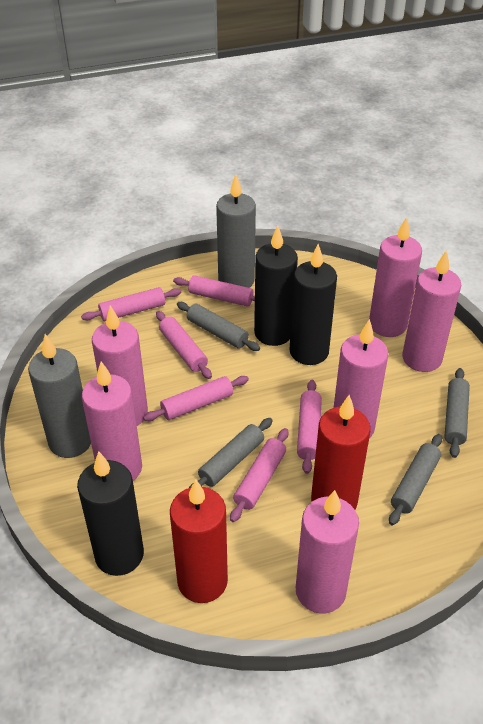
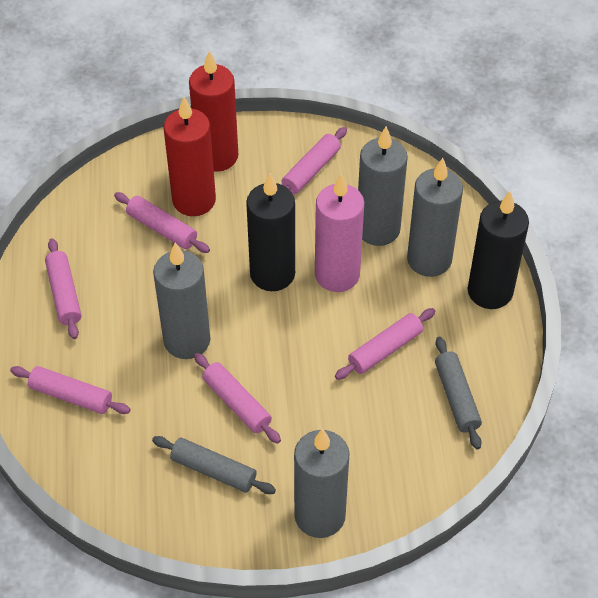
black candle: 3 -> 2
grey candle: 2 -> 4
grey rolling pin: 4 -> 2
pink candle: 6 -> 1

